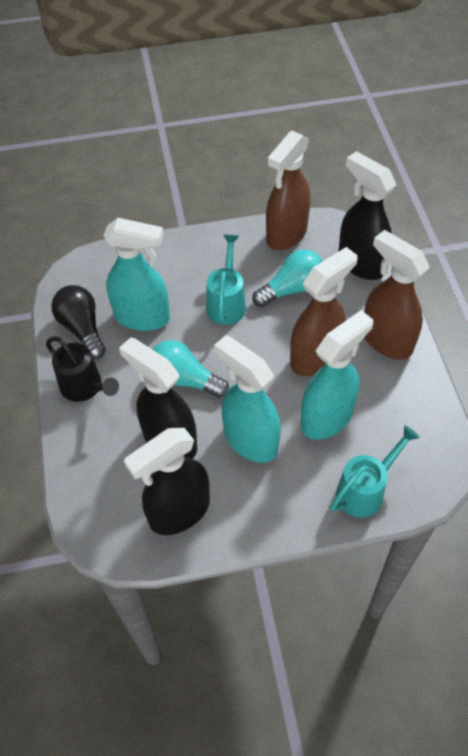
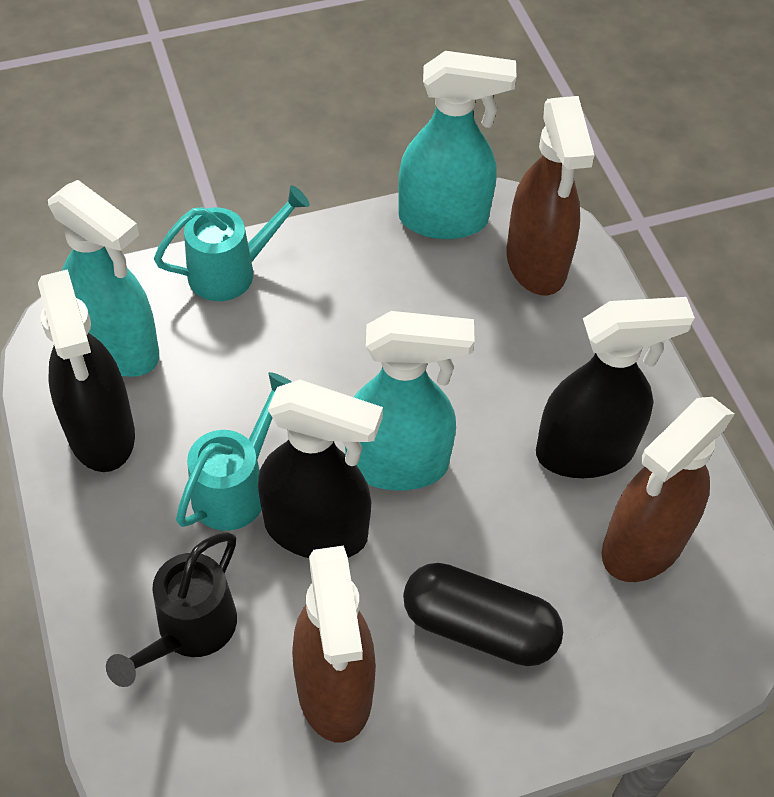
black capsule: 0 -> 1
black light bulb: 1 -> 0
turquoise light bulb: 2 -> 0

